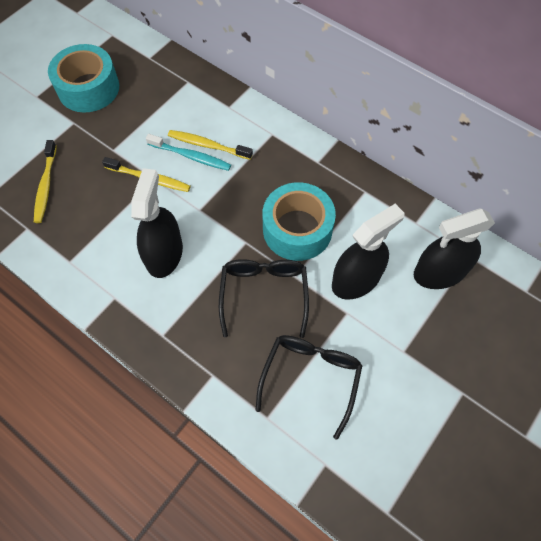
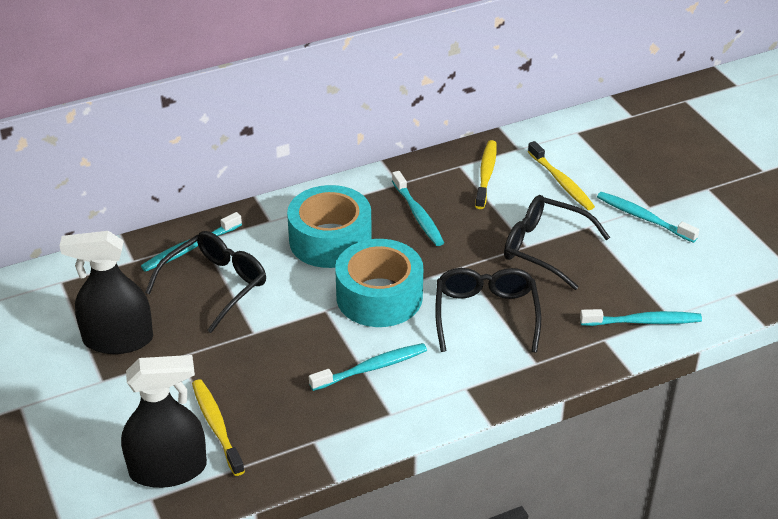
black glasses: 2 -> 3
black spray bottle: 3 -> 2
turquoise toothbrush: 1 -> 5

